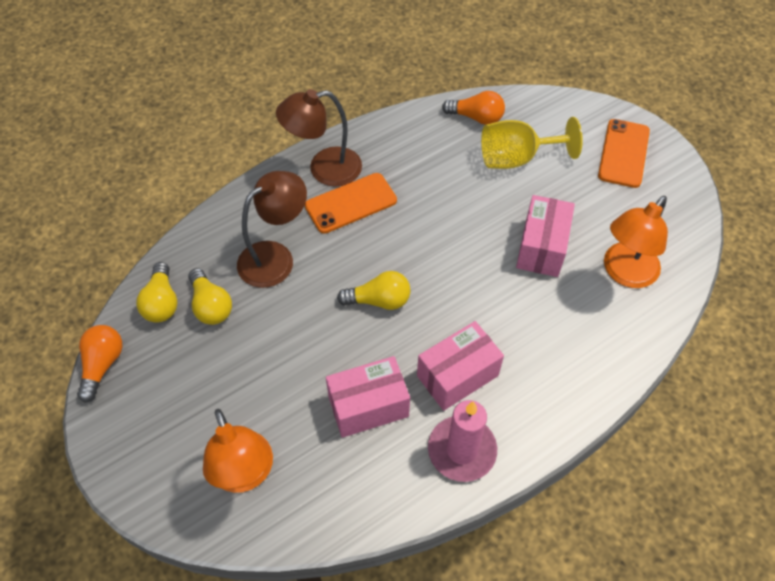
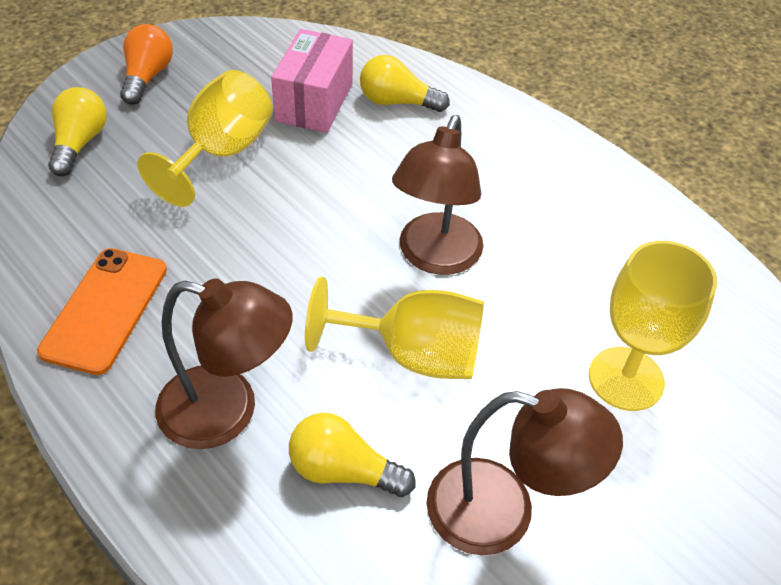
brown lamp: 2 -> 3
orange lamp: 2 -> 0
orange light bulb: 2 -> 1
orange phone: 2 -> 1
pink box: 3 -> 1
pink candle: 1 -> 0
yellow goblet: 1 -> 3

